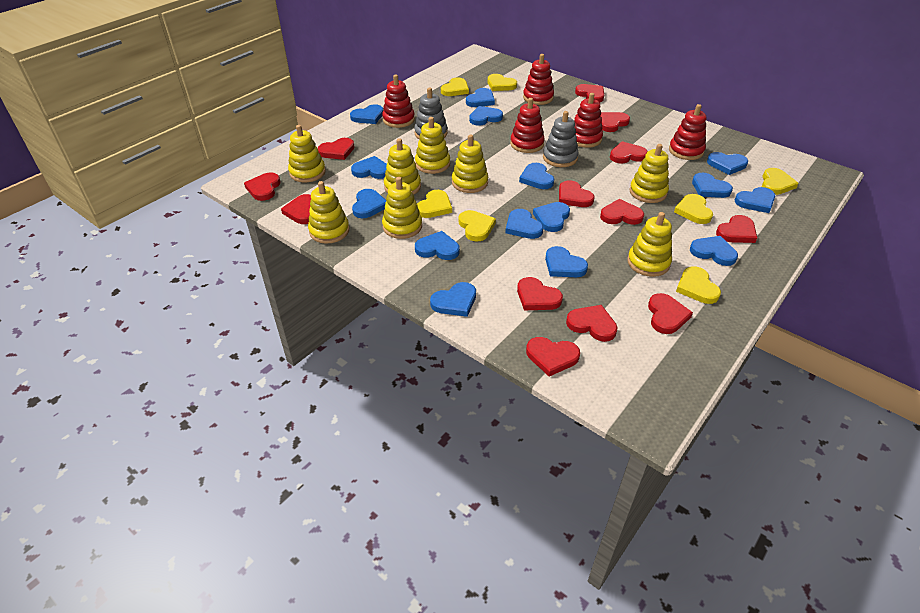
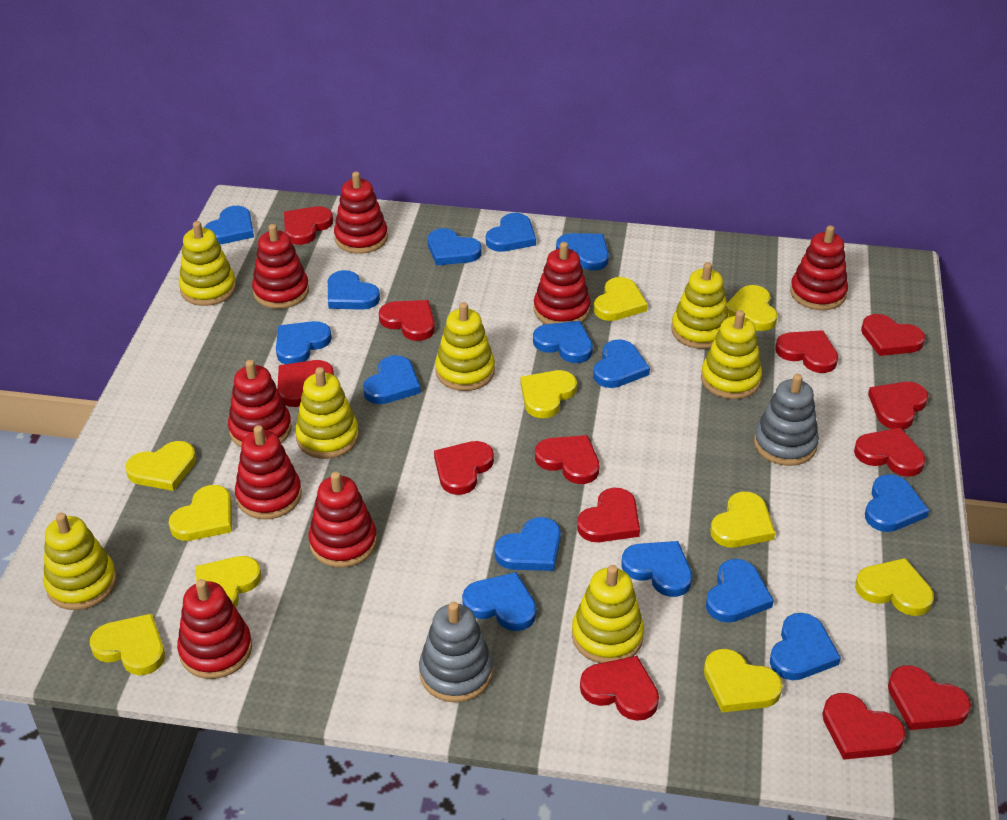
red stacking toy: 5 -> 8
yellow heart: 7 -> 10
yellow stacking toy: 8 -> 7

